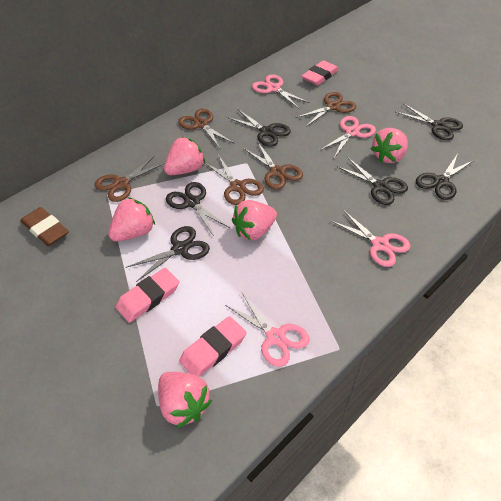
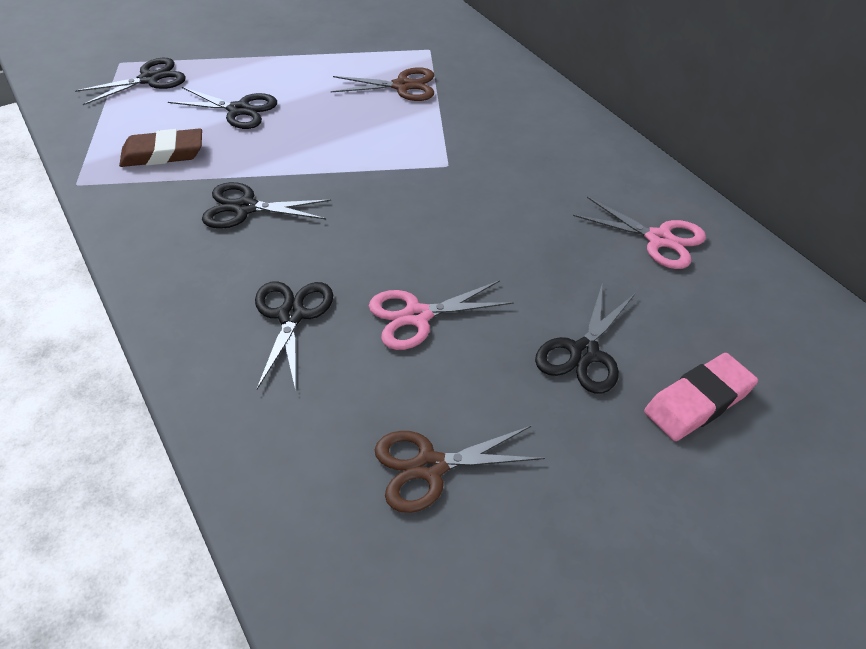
black scissors: 6 -> 5
brown scissors: 5 -> 2
pink eraser: 3 -> 1
pink scissors: 4 -> 2
pink strawberry: 5 -> 0

